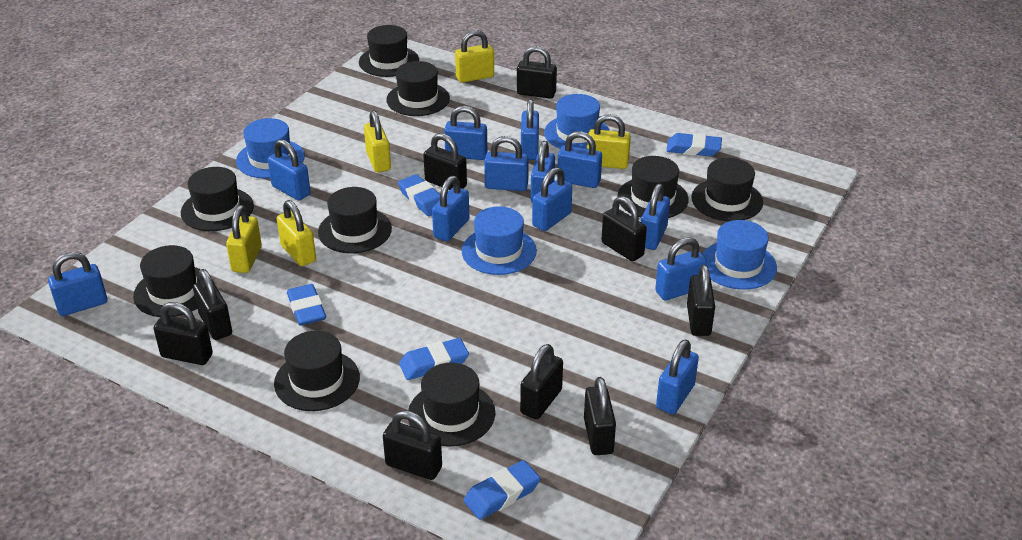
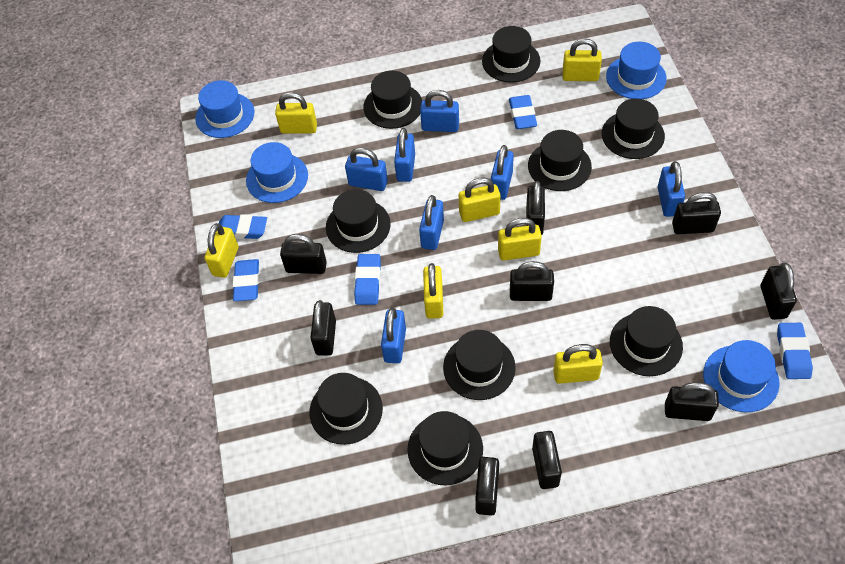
blue padlock: 12 -> 7
yellow padlock: 5 -> 7

